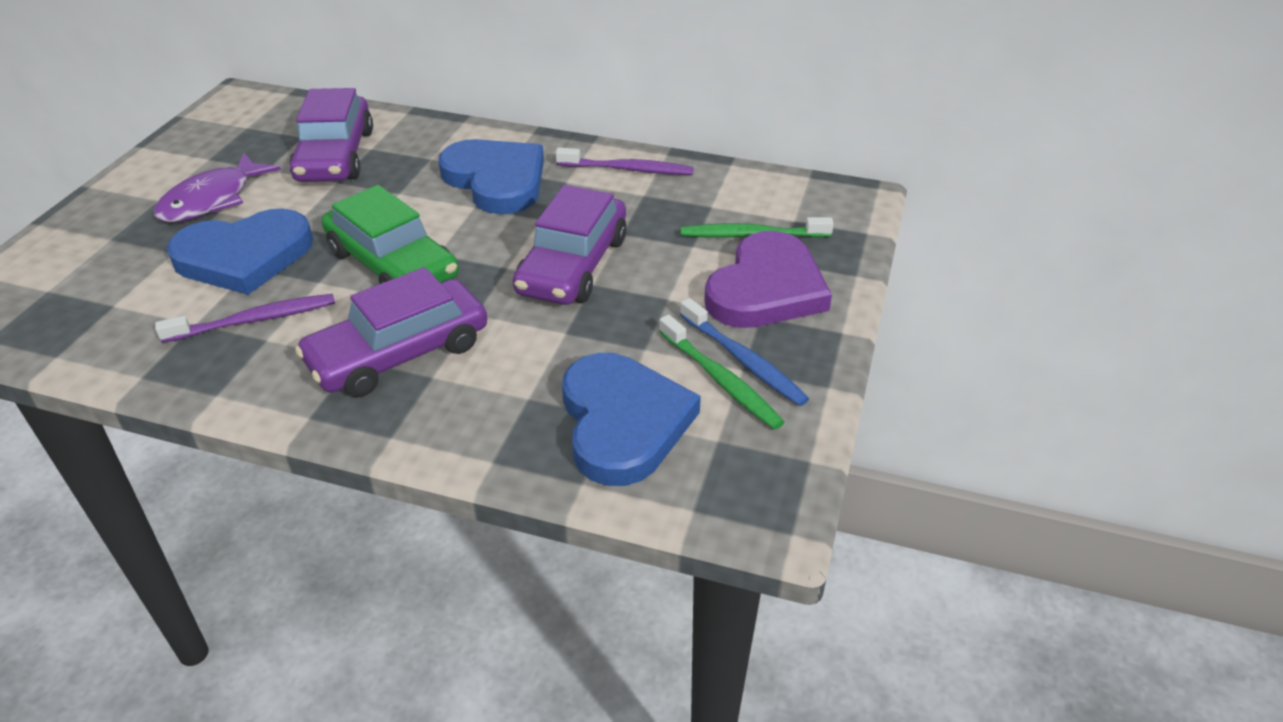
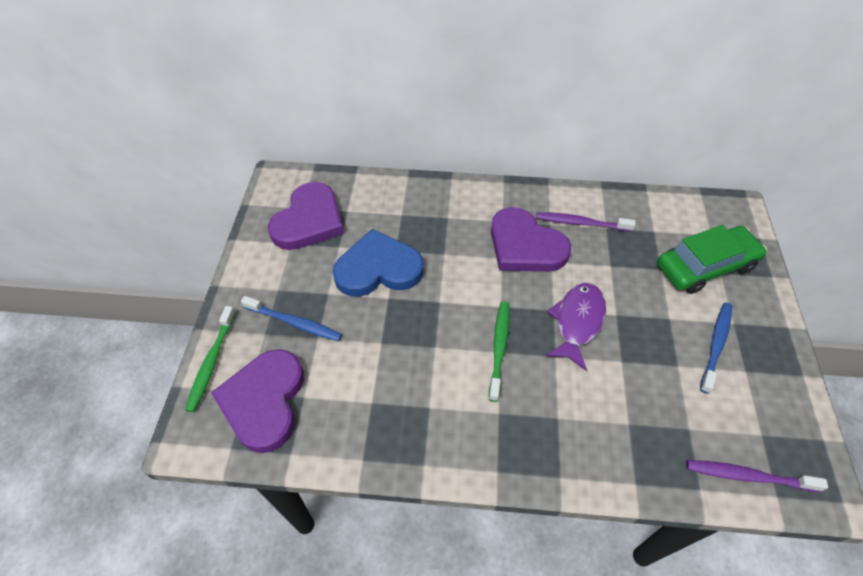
blue heart: 3 -> 1
blue toothbrush: 1 -> 2
purple car: 3 -> 0
purple heart: 1 -> 3

